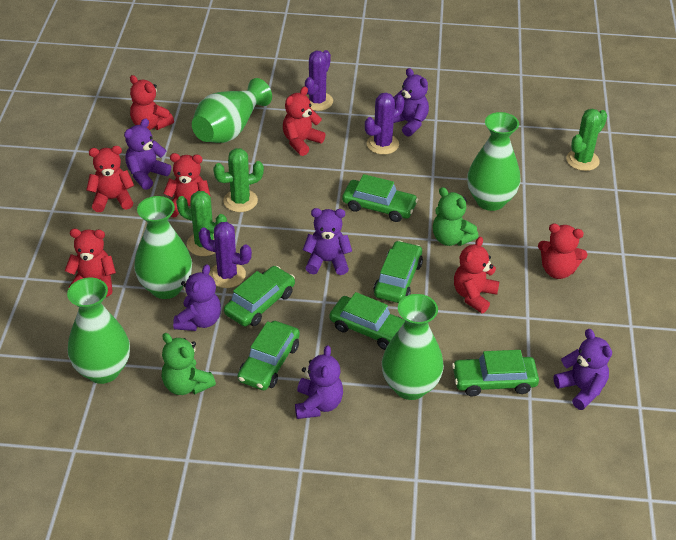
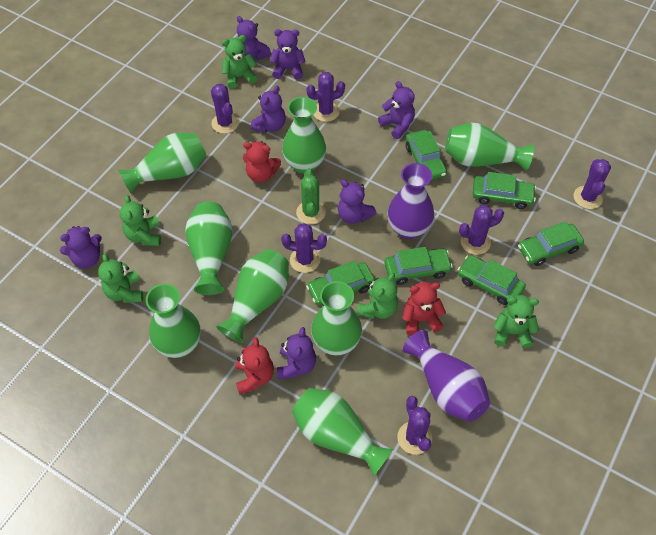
green cactus: 3 -> 1
green teddy bear: 2 -> 5
green vase: 5 -> 8
purple cactus: 3 -> 6
purple teddy bear: 6 -> 7
purple vase: 0 -> 2
red teddy bear: 7 -> 3

